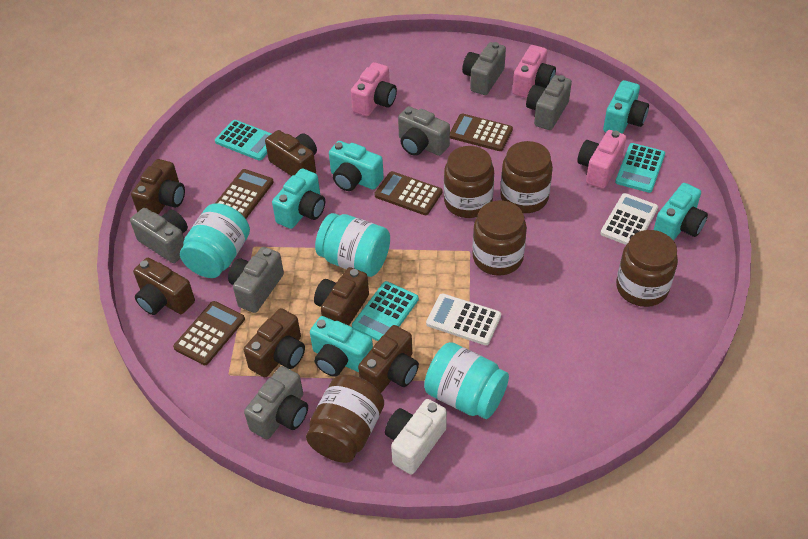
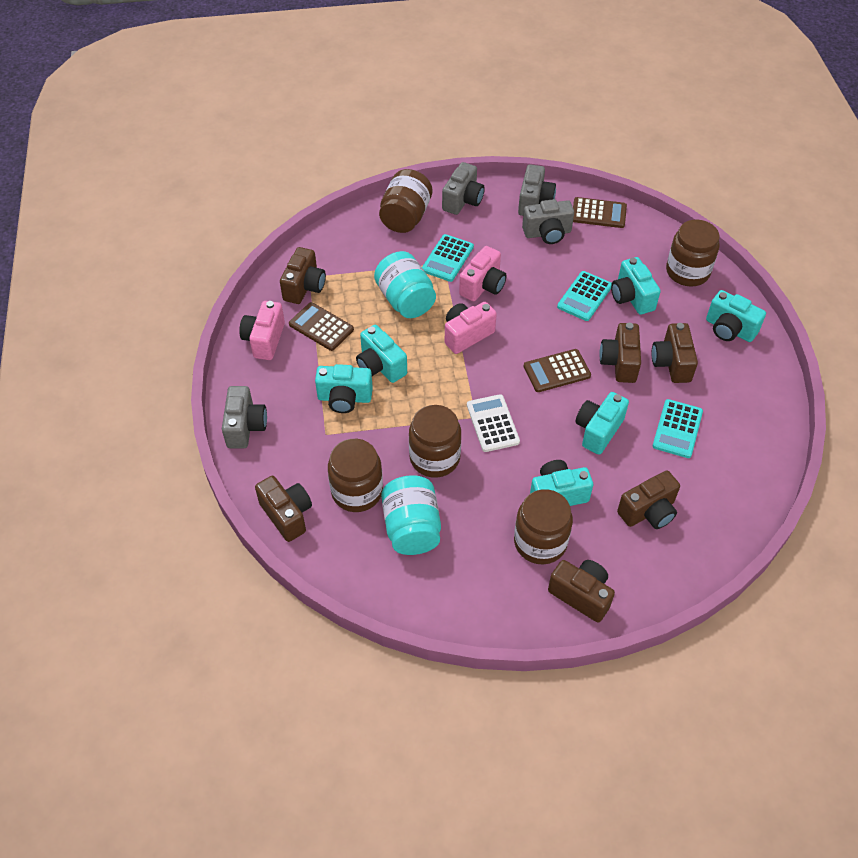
brown calculator: 4 -> 3
grey camera: 6 -> 4
turquoise camera: 5 -> 6
turquoise jar: 3 -> 2
white calculator: 2 -> 1
white camera: 1 -> 0

